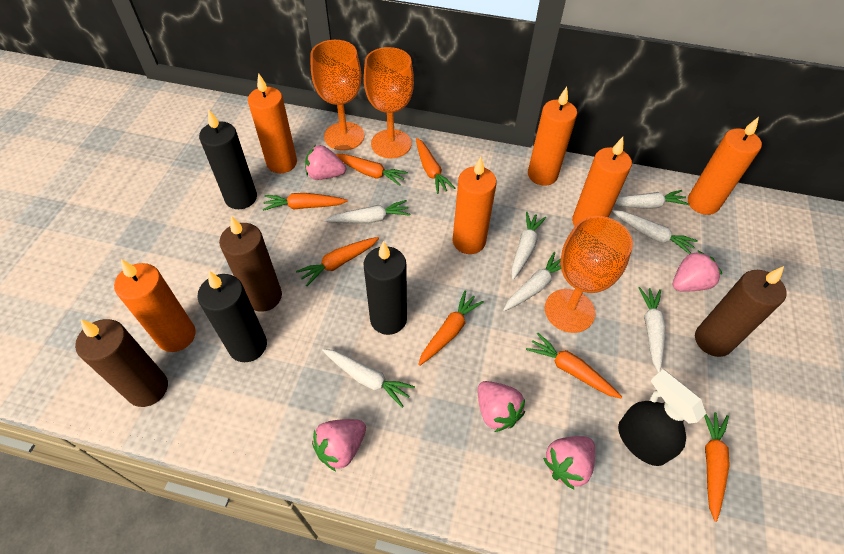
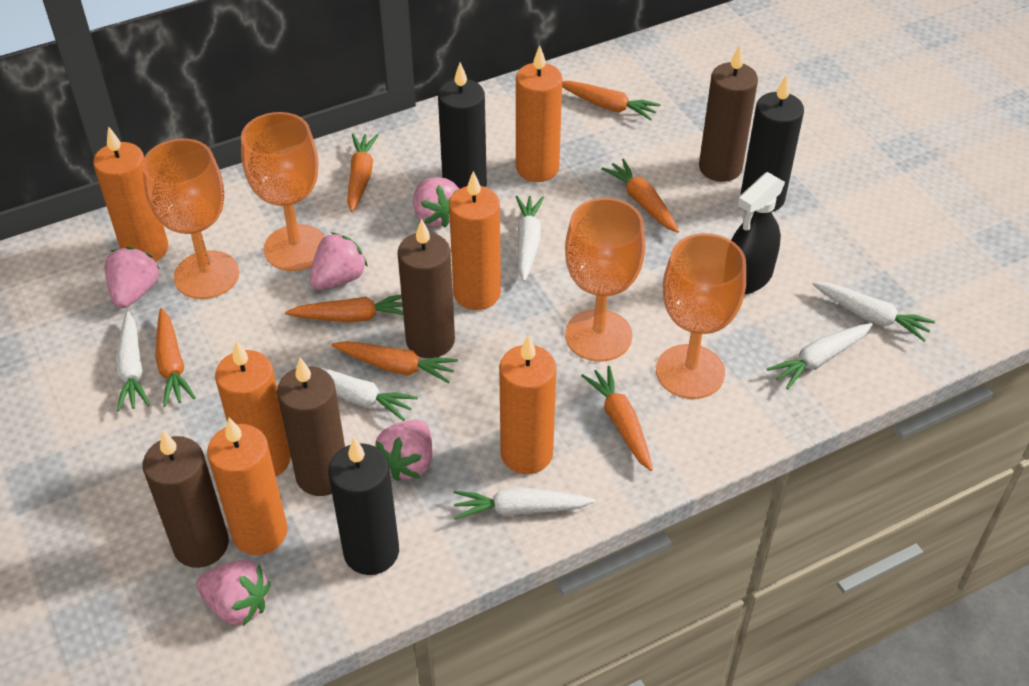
brown candle: 3 -> 4
orange goblet: 3 -> 4
white carrot: 7 -> 6

